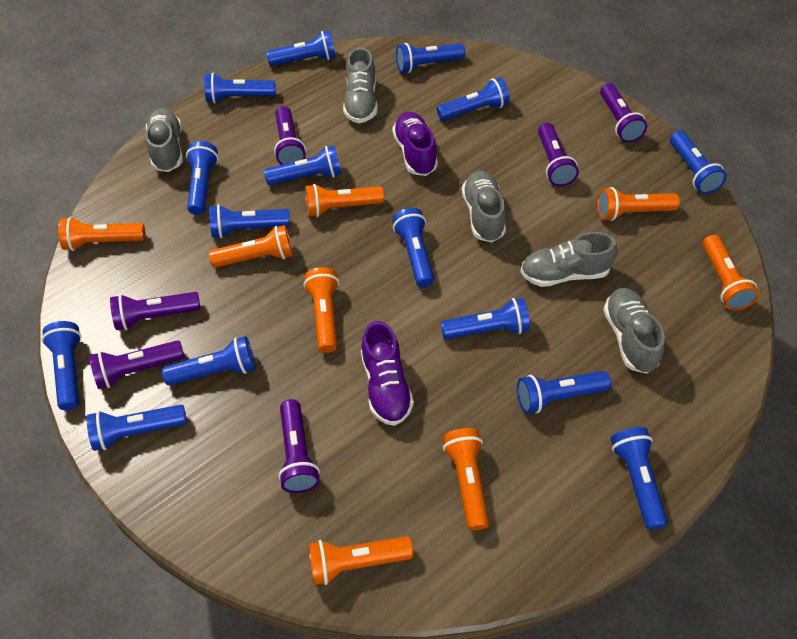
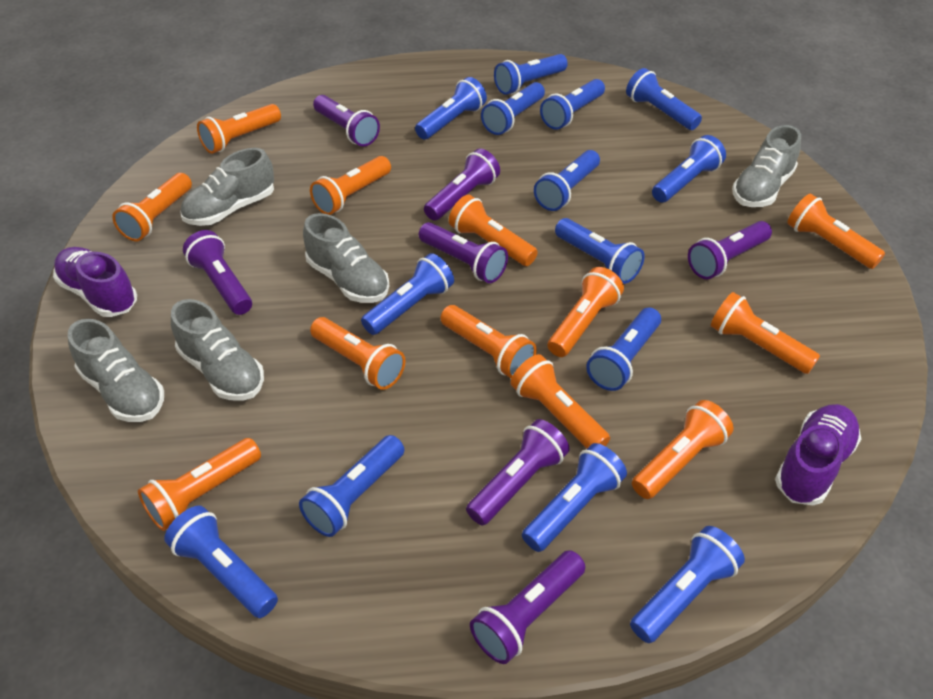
blue flashlight: 15 -> 14
orange flashlight: 8 -> 12
purple flashlight: 6 -> 7

